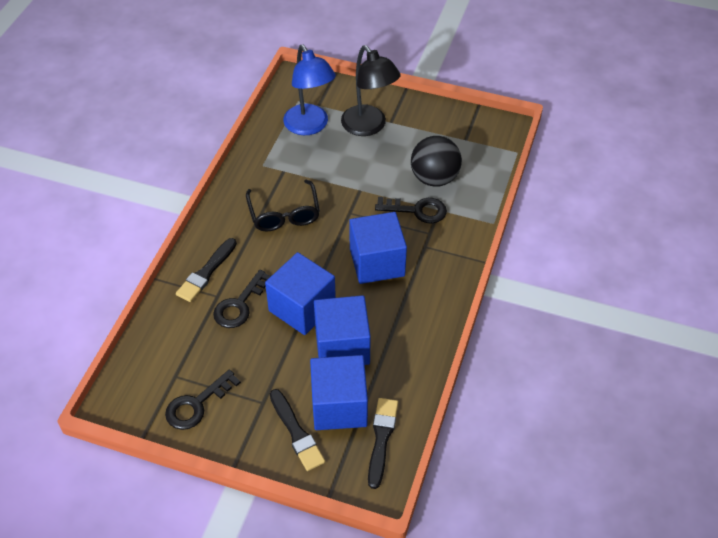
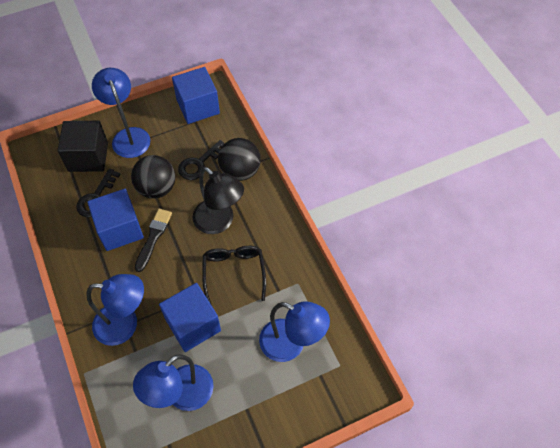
black ball: 1 -> 2
black brush: 3 -> 1
black cube: 0 -> 1
black key: 3 -> 2
blue cube: 4 -> 3
blue lamp: 1 -> 4

